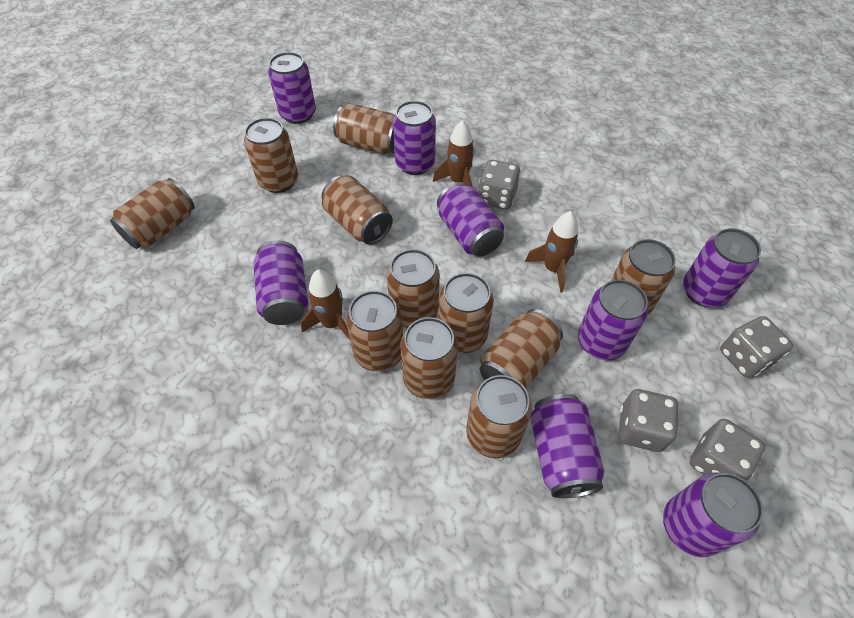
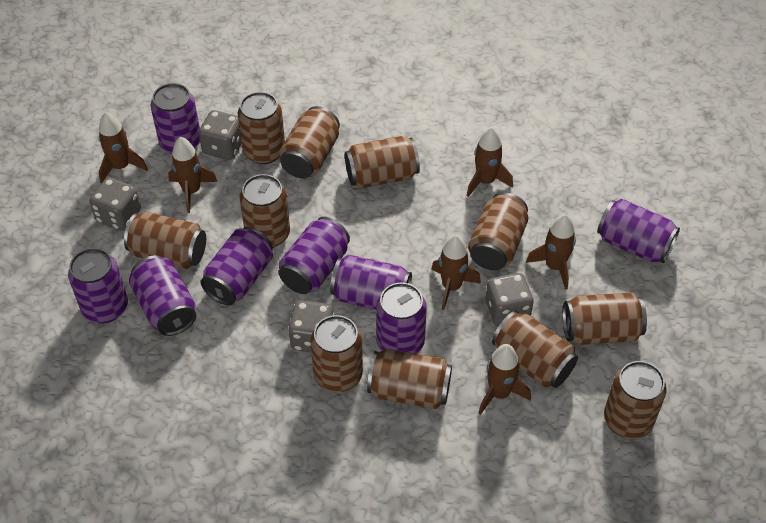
brown rocket: 3 -> 6

